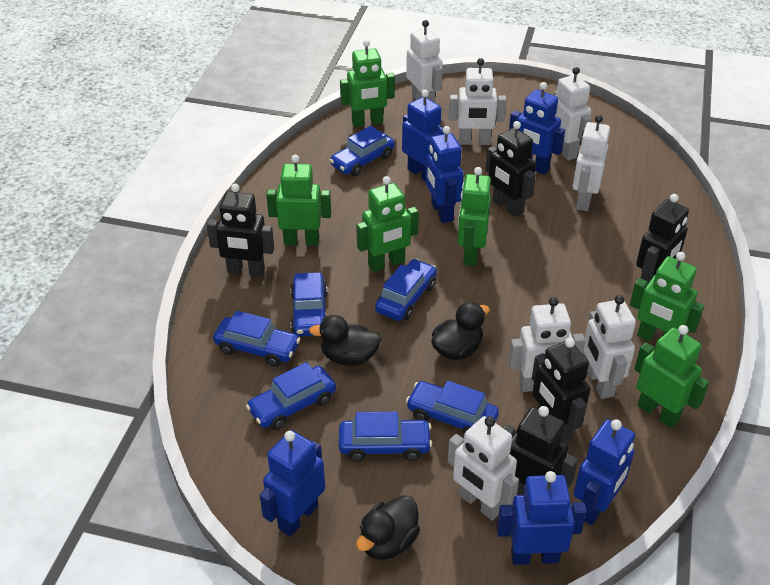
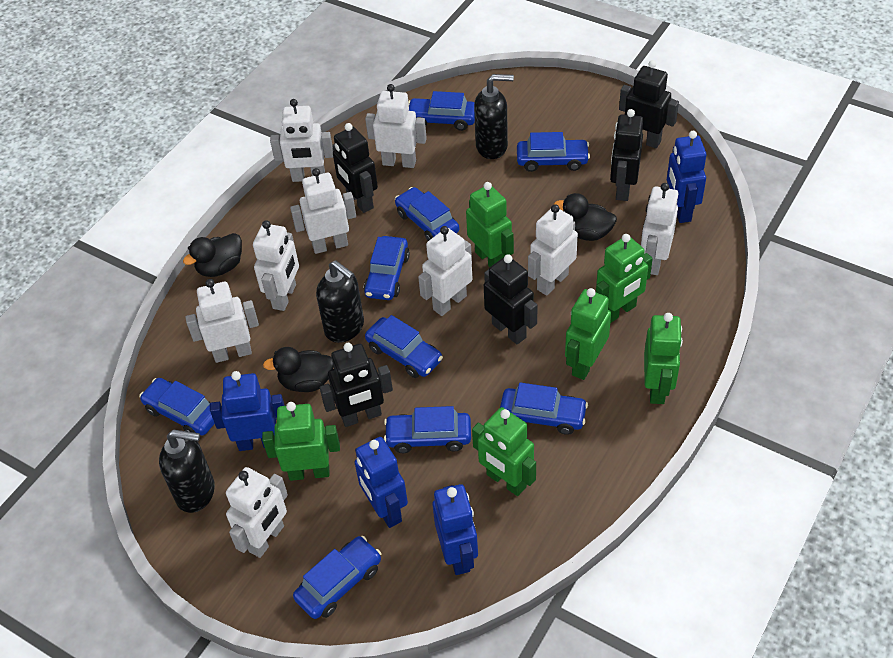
black soap dispenser: 0 -> 3
blue car: 7 -> 9
blue robot: 6 -> 4
white robot: 7 -> 9

